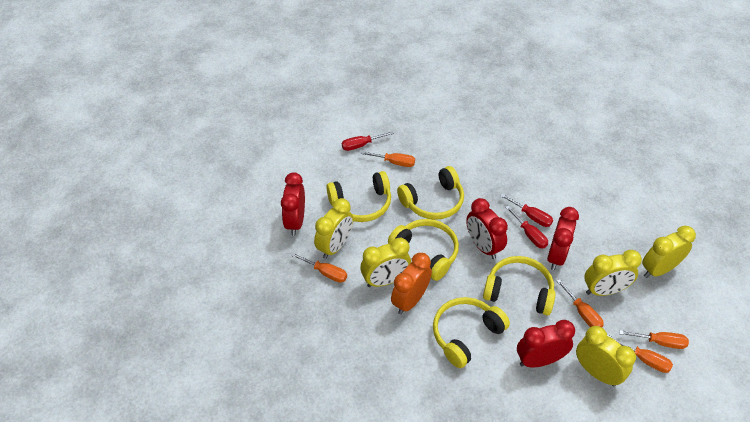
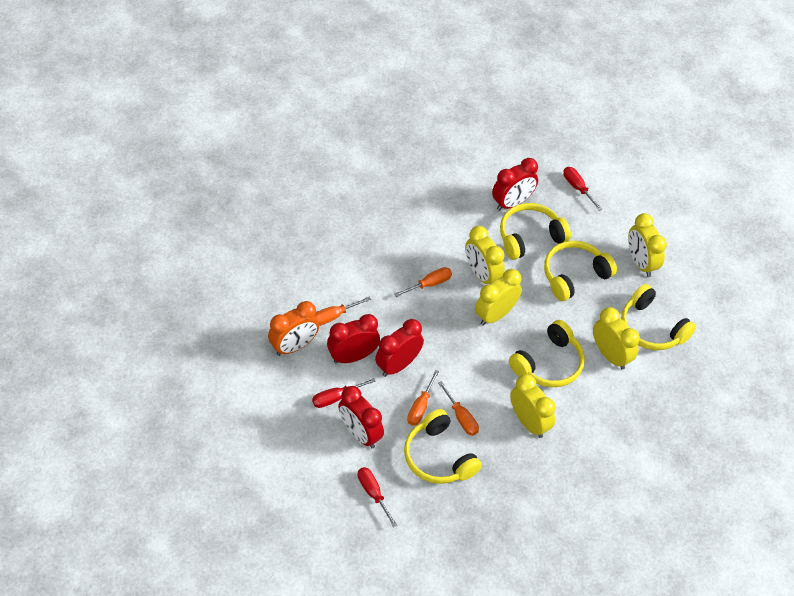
orange screwdriver: 5 -> 4

